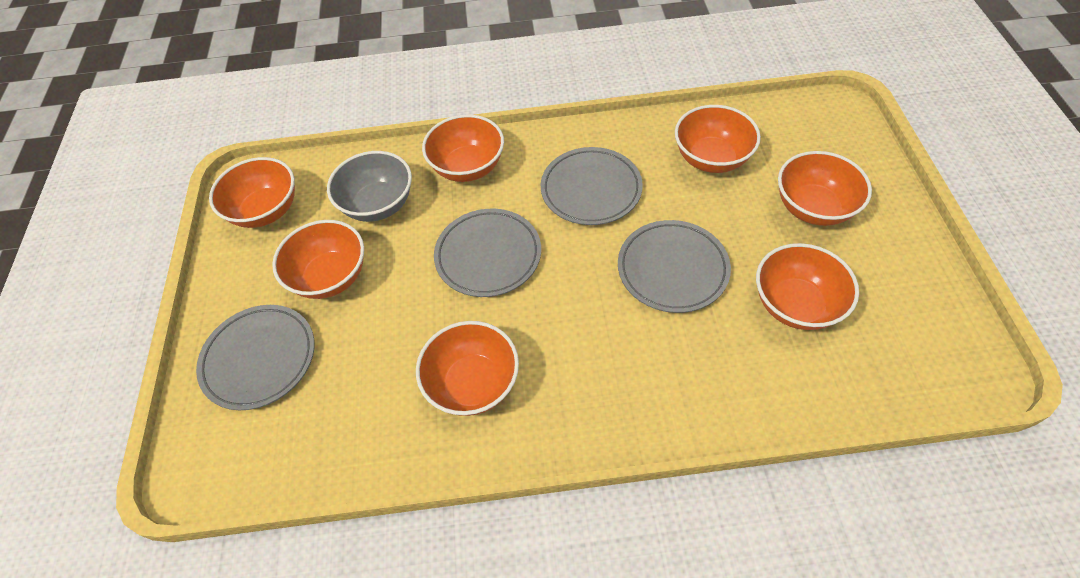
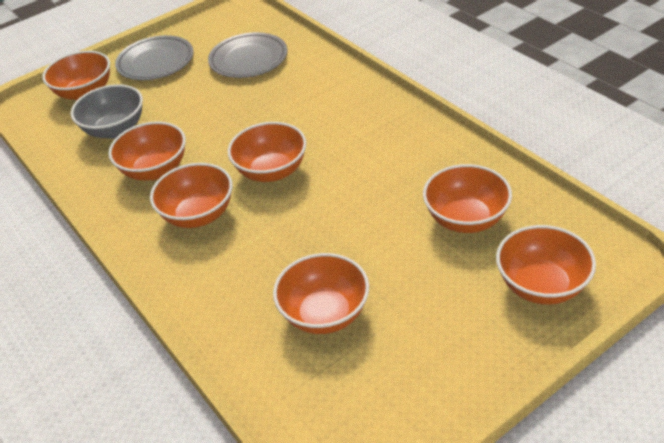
grey plate: 4 -> 2

